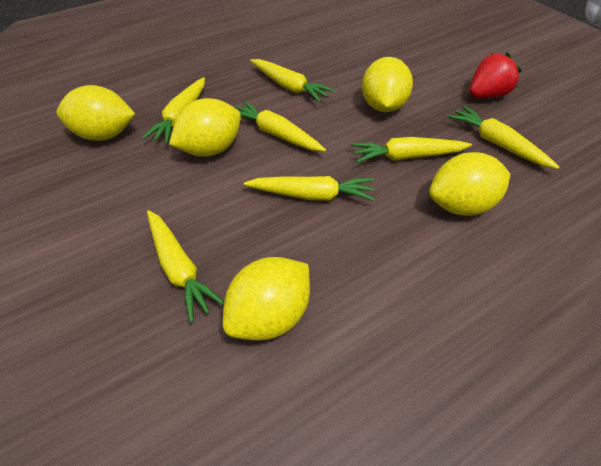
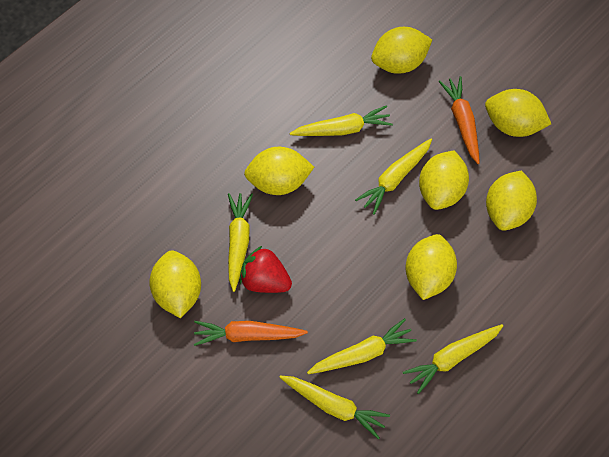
orange carrot: 0 -> 2
yellow carrot: 7 -> 6
yellow lemon: 5 -> 7

